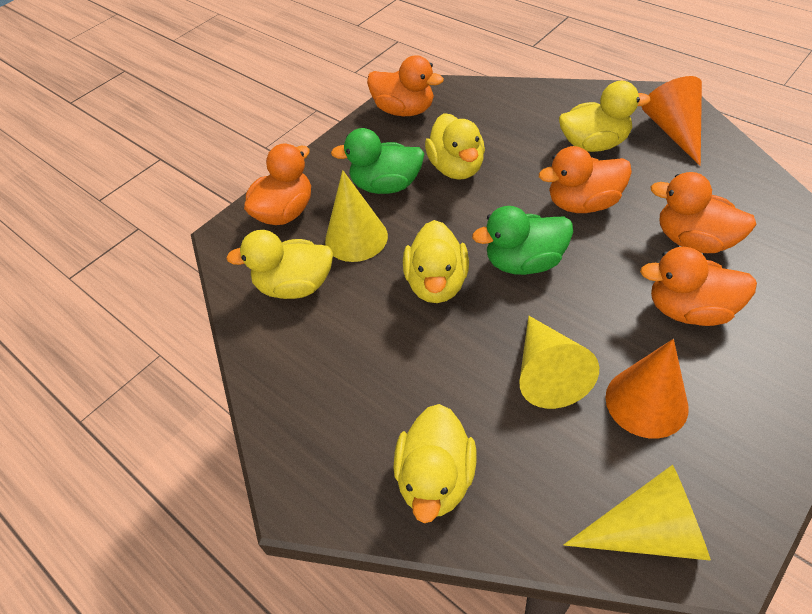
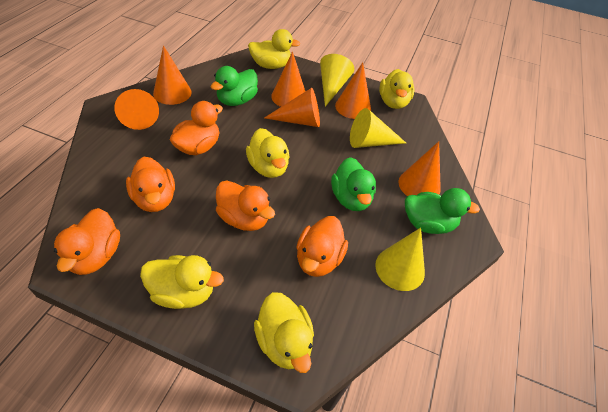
green duck: 2 -> 3
orange cone: 2 -> 6

